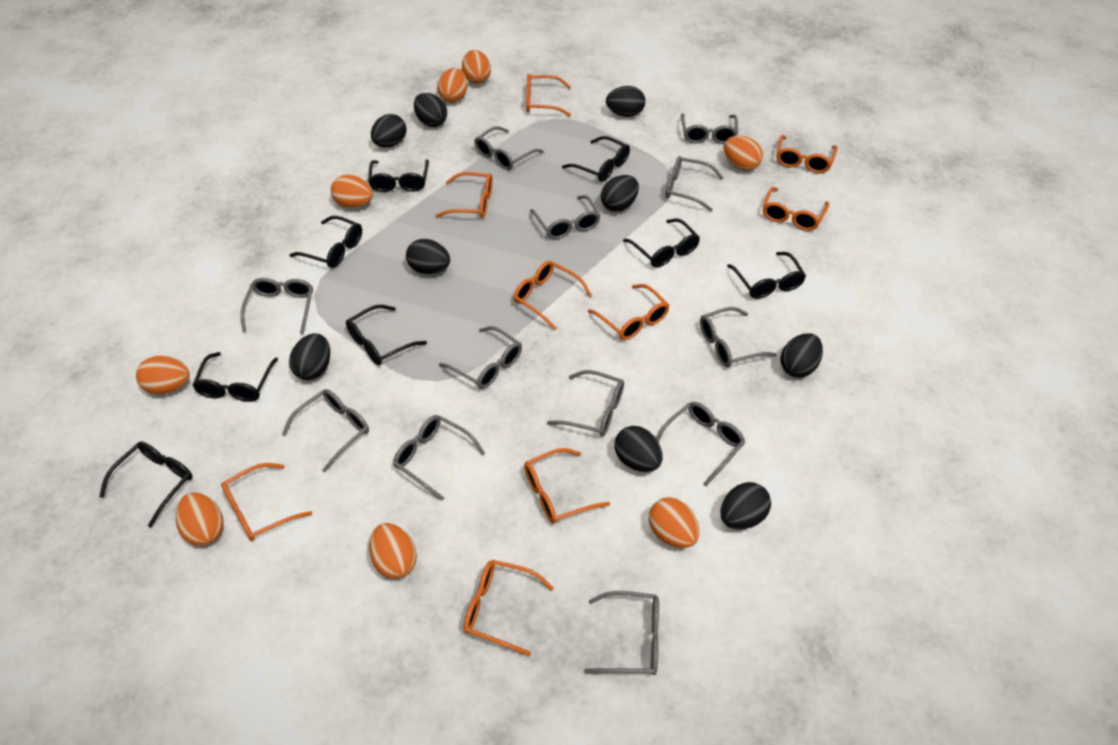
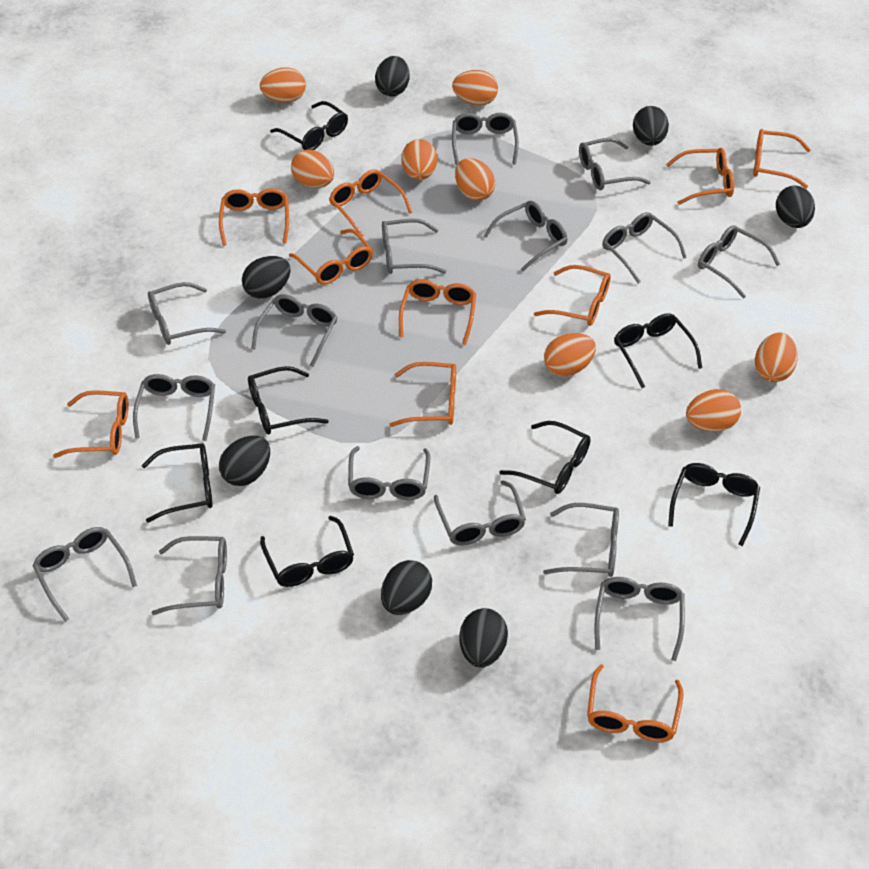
black egg: 9 -> 7
black glasses: 8 -> 7
grey glasses: 12 -> 15
orange glasses: 9 -> 10

